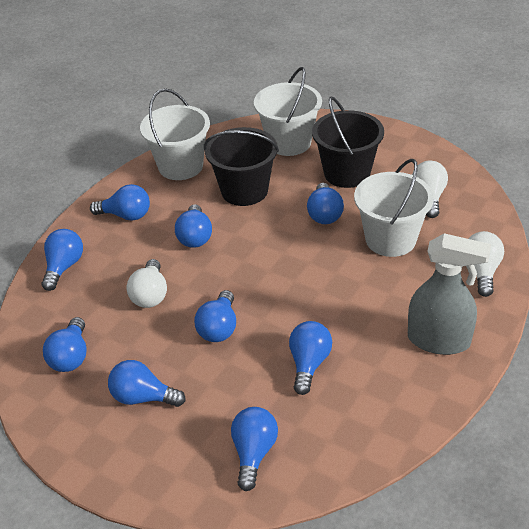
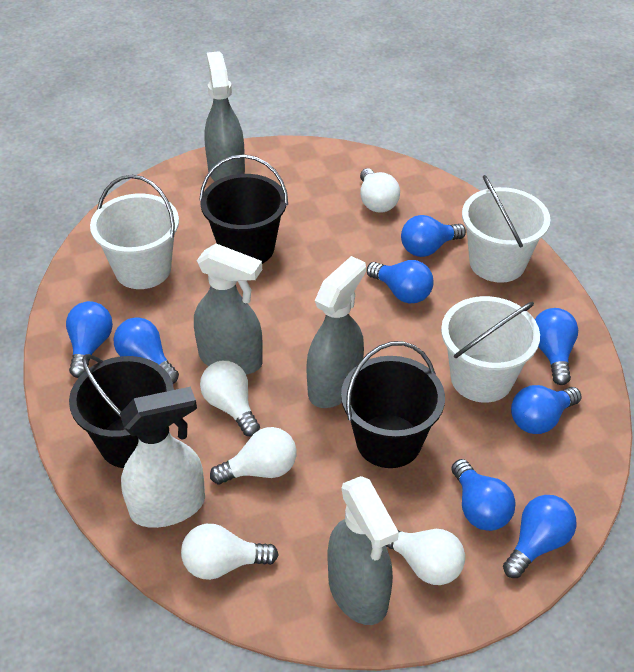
black bucket: 2 -> 3
blue light bulb: 9 -> 8
grey spray bottle: 1 -> 4
white light bulb: 3 -> 5
white spray bottle: 0 -> 1

